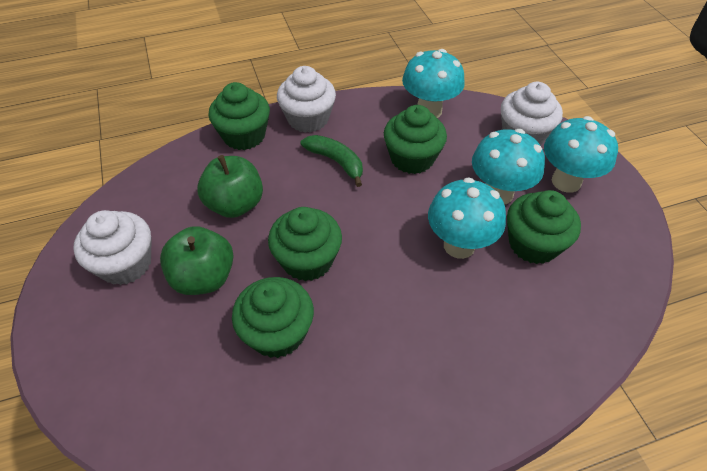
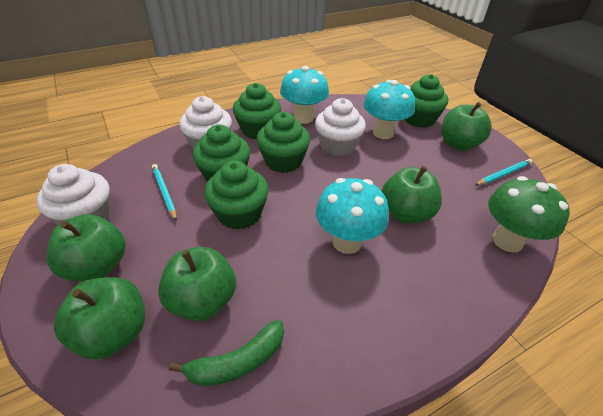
green apple: 2 -> 5
green mushroom: 0 -> 1
turquoise mushroom: 4 -> 3
turquoise pencil: 0 -> 2

